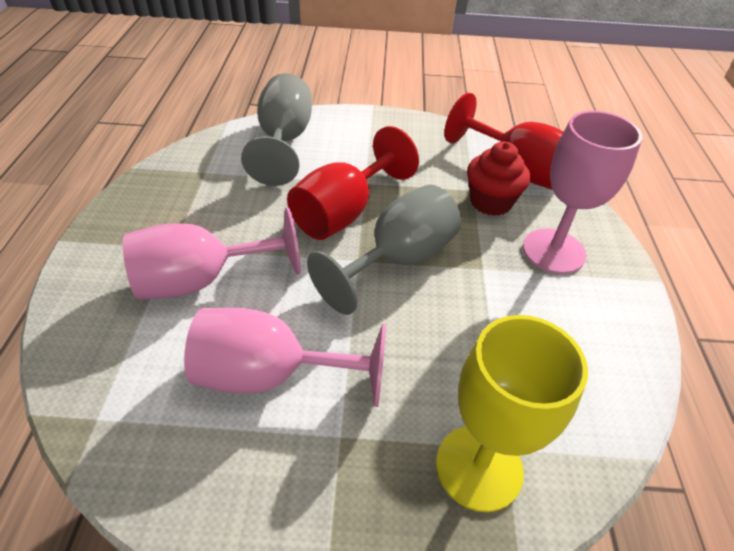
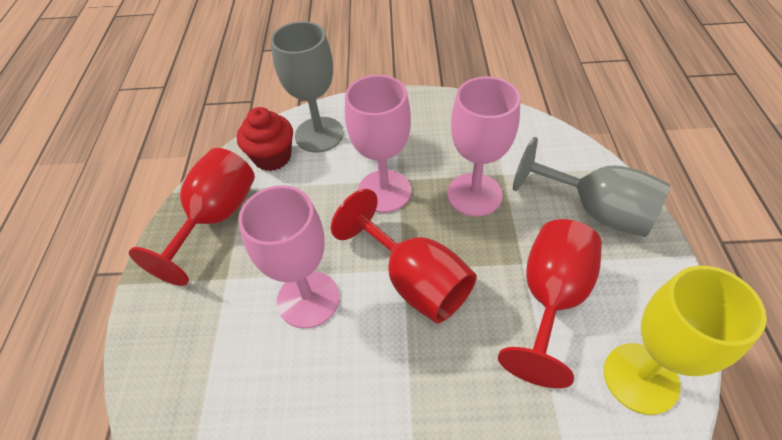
red goblet: 2 -> 3

